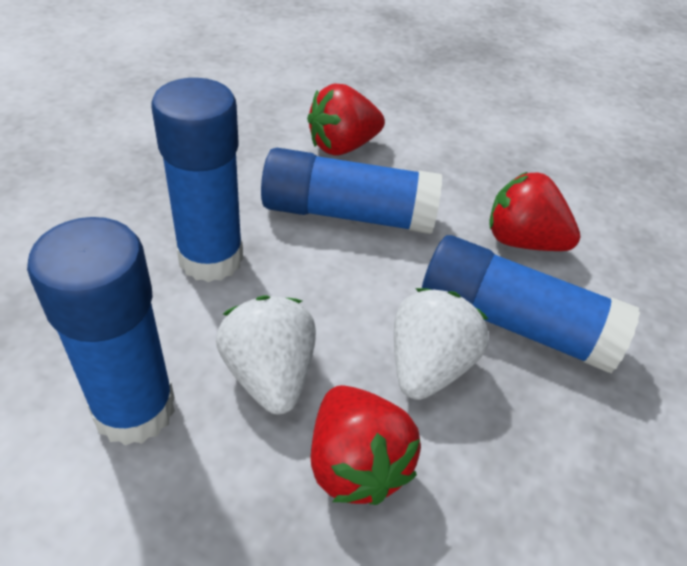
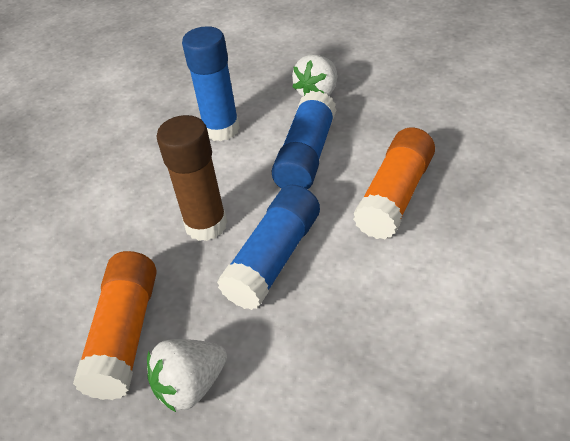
blue glue stick: 4 -> 3
brown glue stick: 0 -> 1
orange glue stick: 0 -> 2
red strawberry: 3 -> 0

